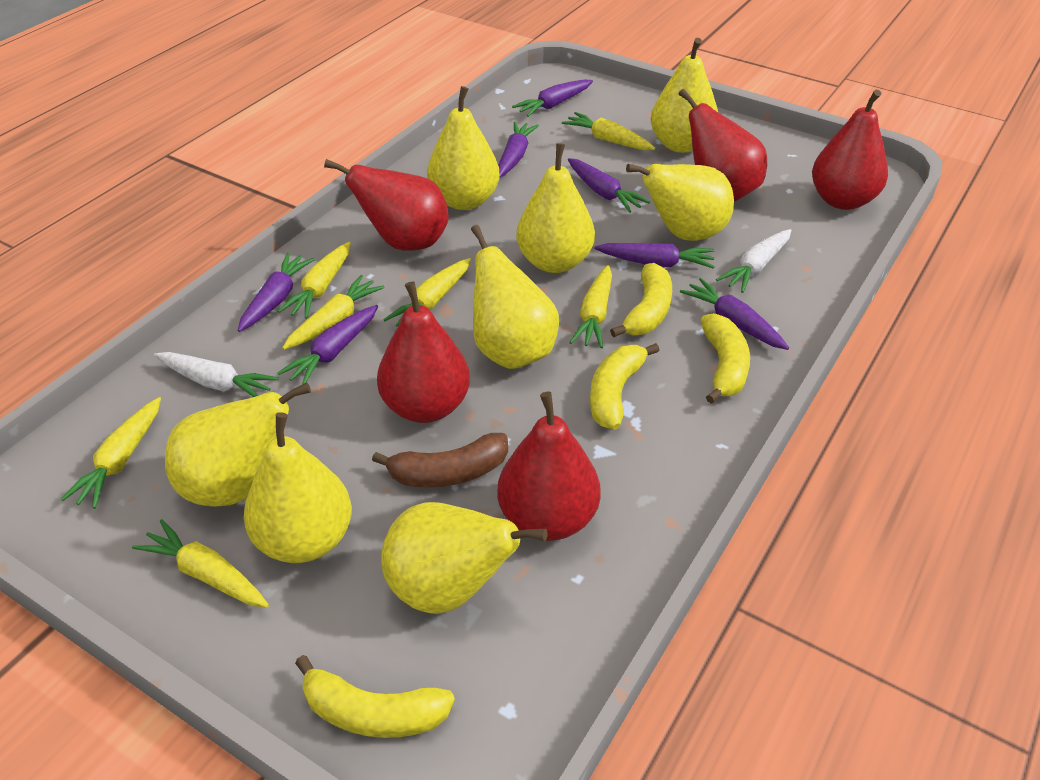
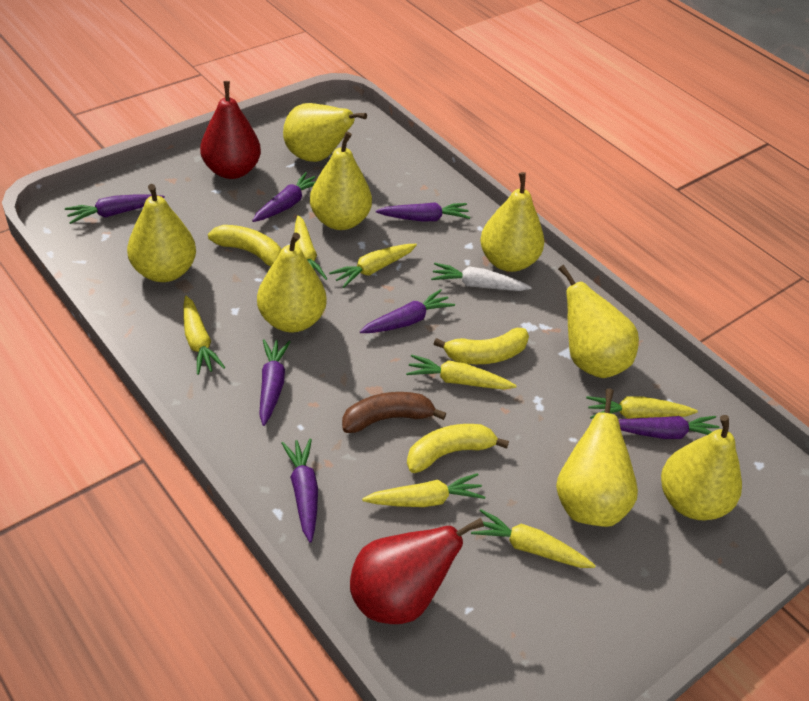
red pear: 5 -> 2
white carrot: 2 -> 1
yellow banana: 4 -> 3

